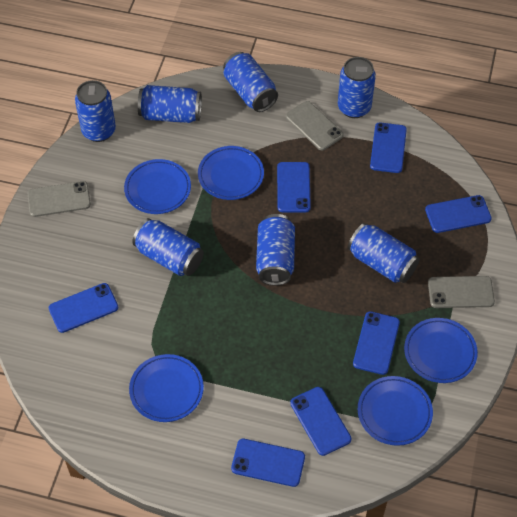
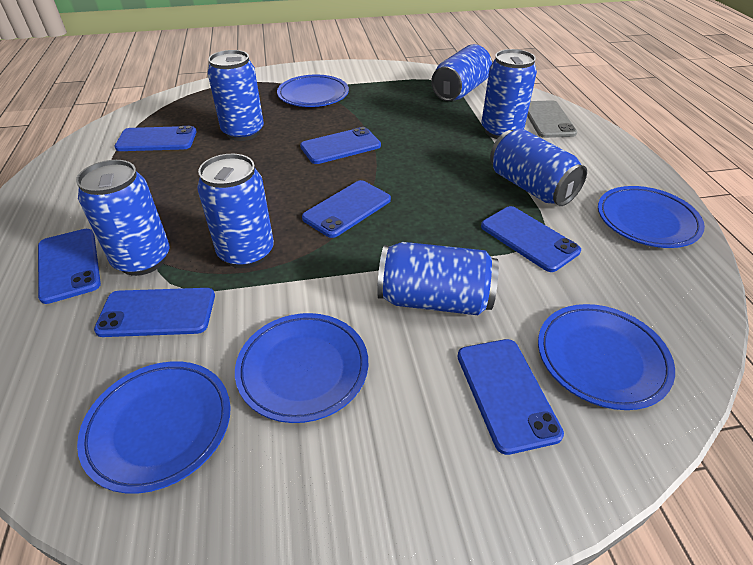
grey phone: 3 -> 1

